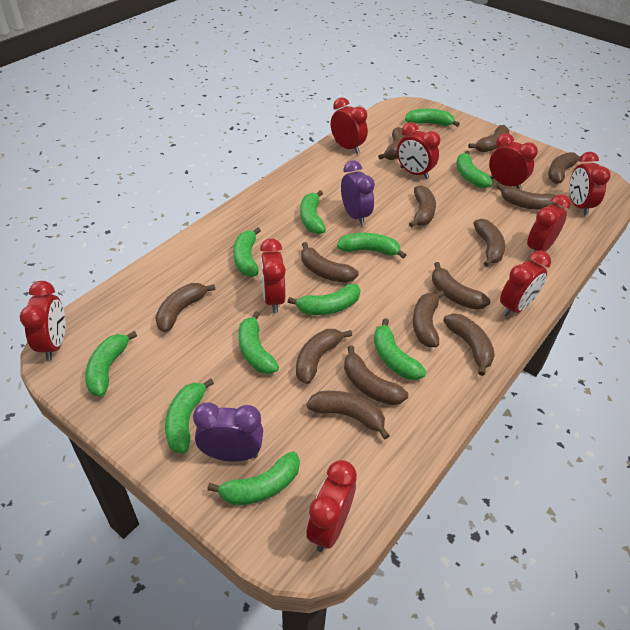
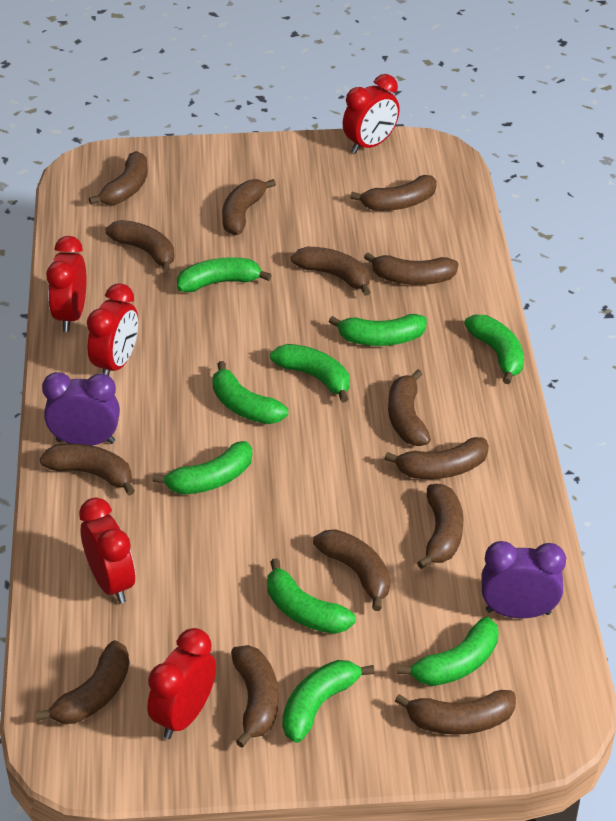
green banana: 11 -> 9
red clock: 9 -> 5

